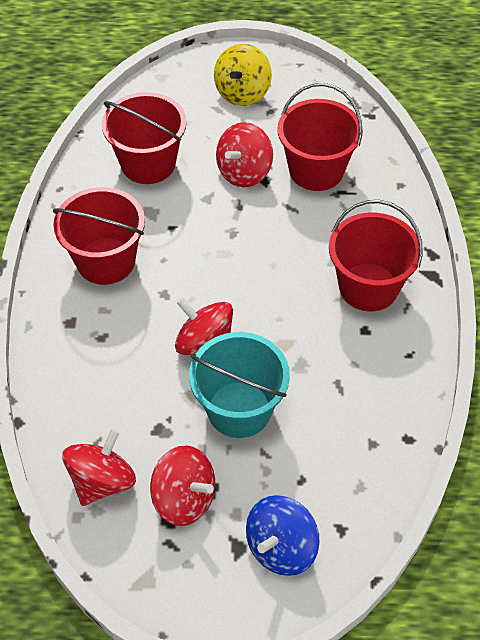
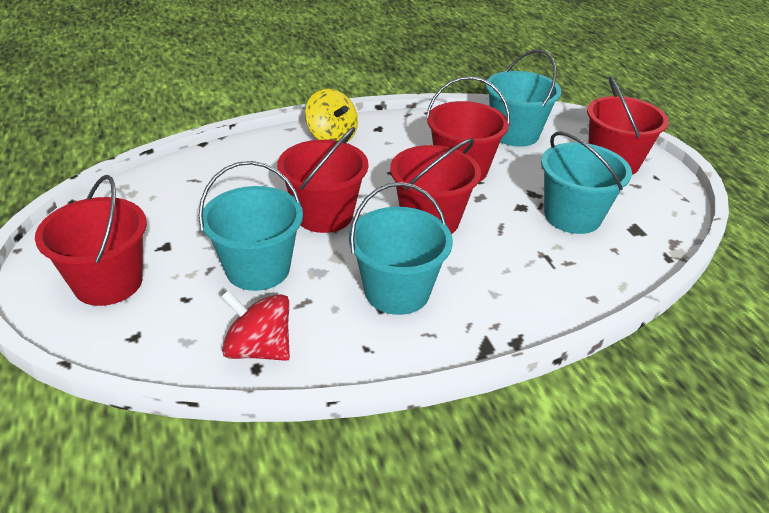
blue spinning top: 1 -> 0
red bucket: 4 -> 5
red spinning top: 4 -> 1
turquoise bucket: 1 -> 4

